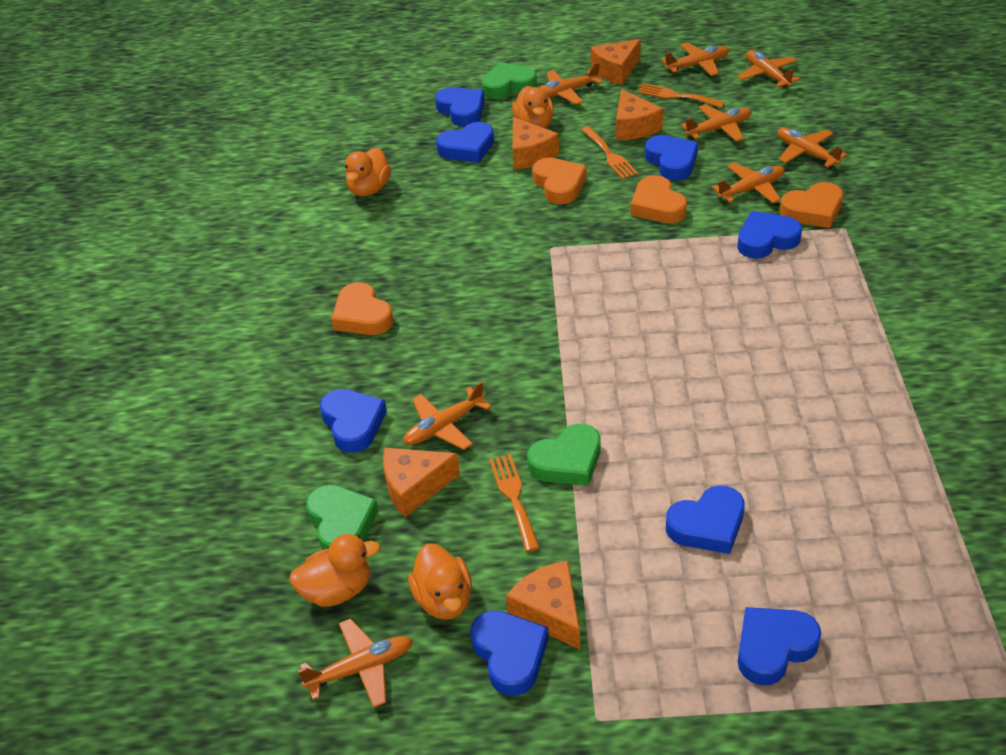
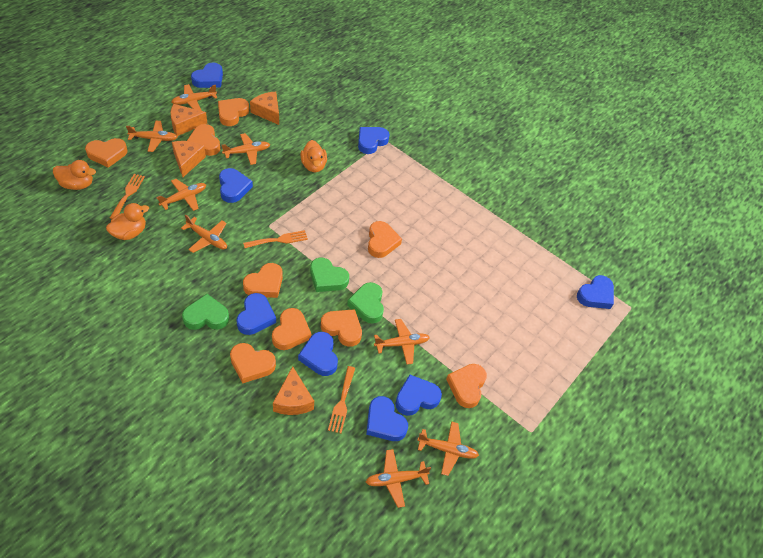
orange cheese: 5 -> 4
orange duck: 4 -> 3
orange heart: 4 -> 9

